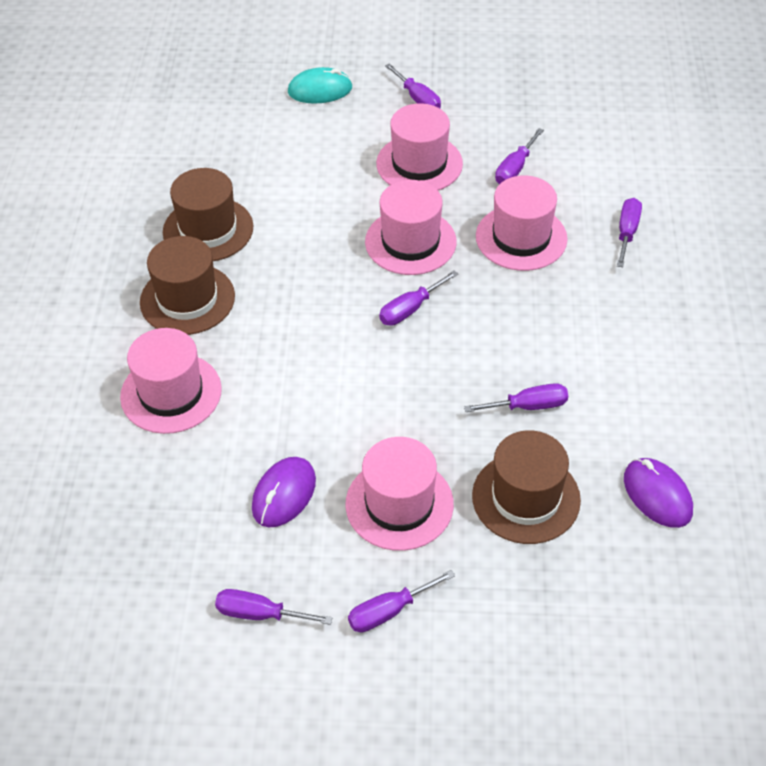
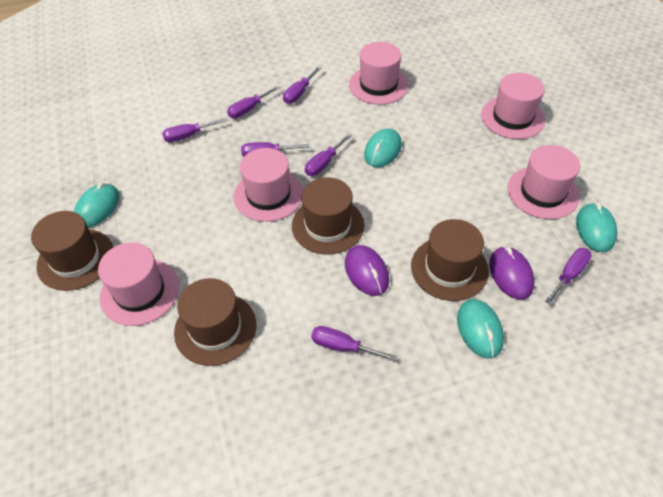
brown hat: 3 -> 4
turquoise mouse: 1 -> 4

